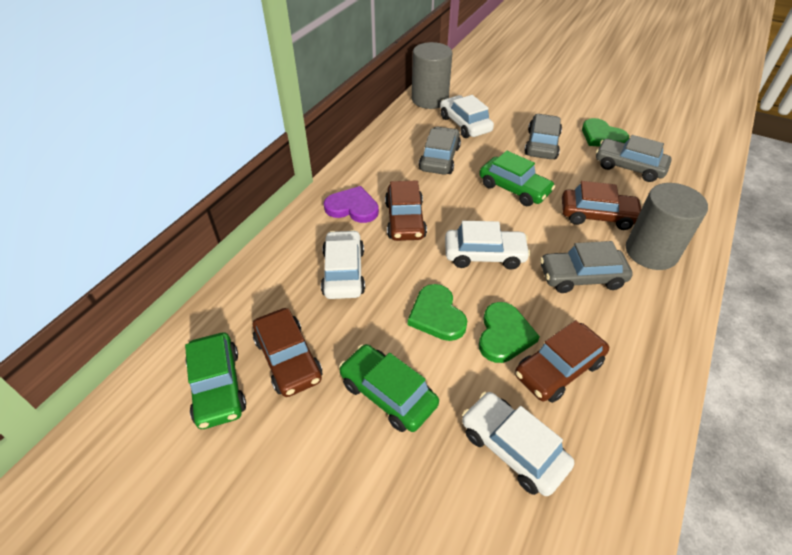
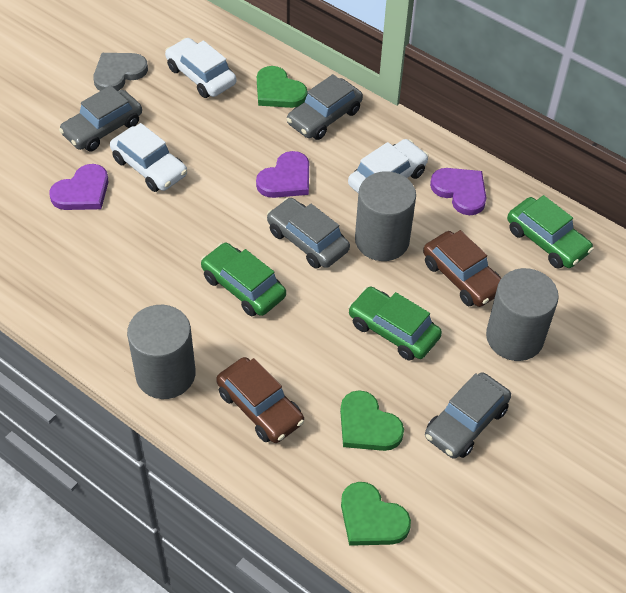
brown car: 4 -> 2
grey cylinder: 2 -> 3
grey heart: 0 -> 1
purple heart: 1 -> 3
white car: 4 -> 3

